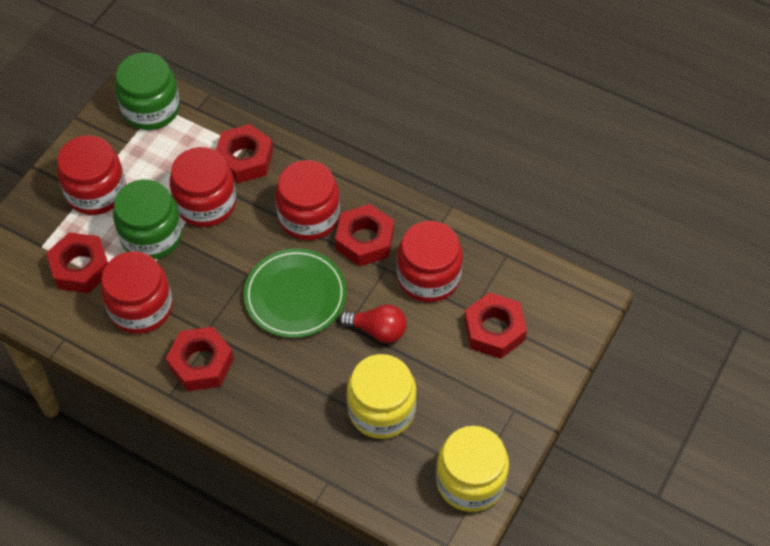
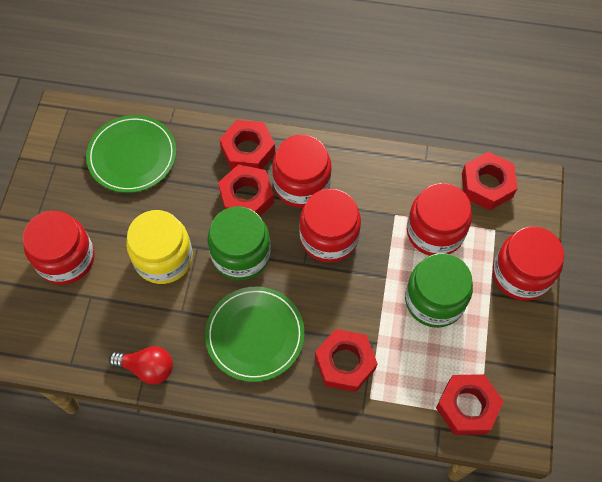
green plate: 1 -> 2
yellow jar: 2 -> 1

